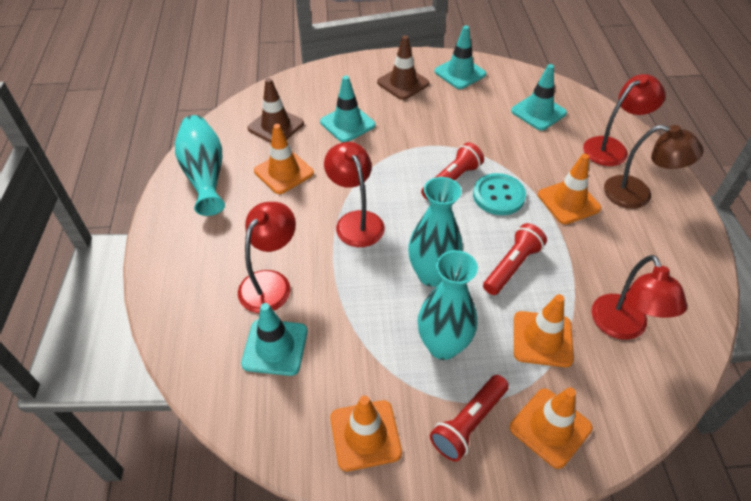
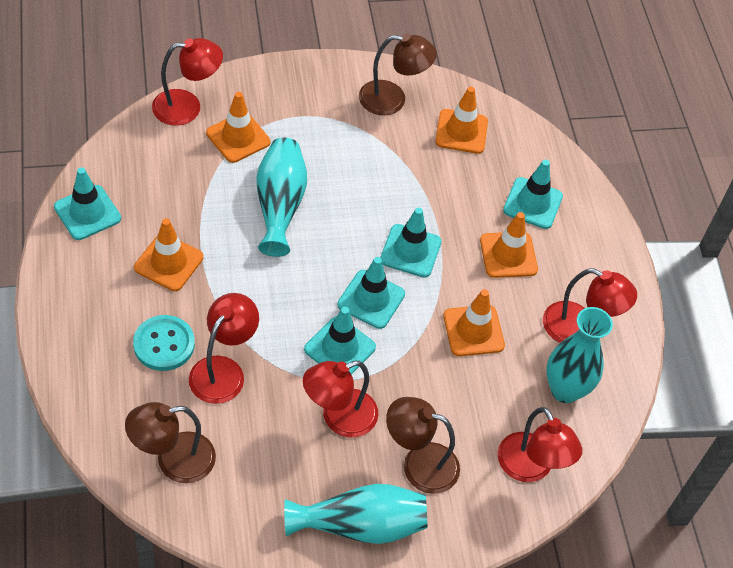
brown lamp: 1 -> 3
brown traffic cone: 2 -> 0
red flashlight: 3 -> 0
red lamp: 4 -> 5
turquoise traffic cone: 4 -> 5

